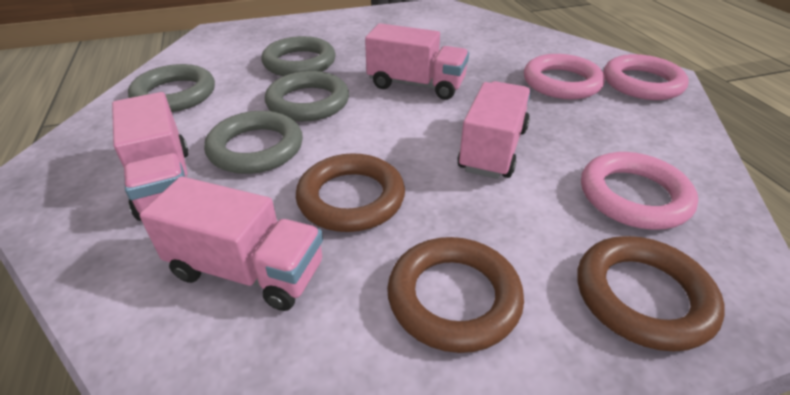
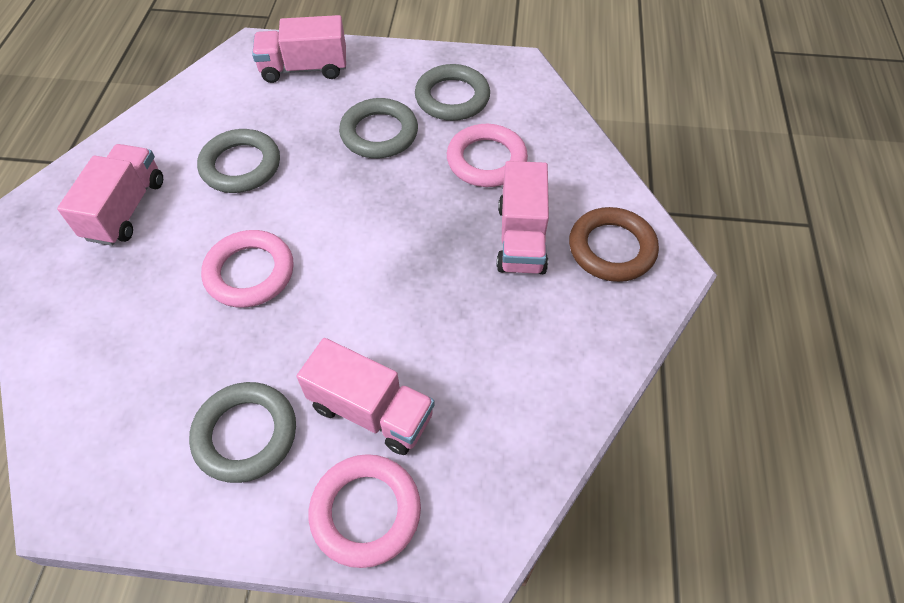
brown ring: 3 -> 1

